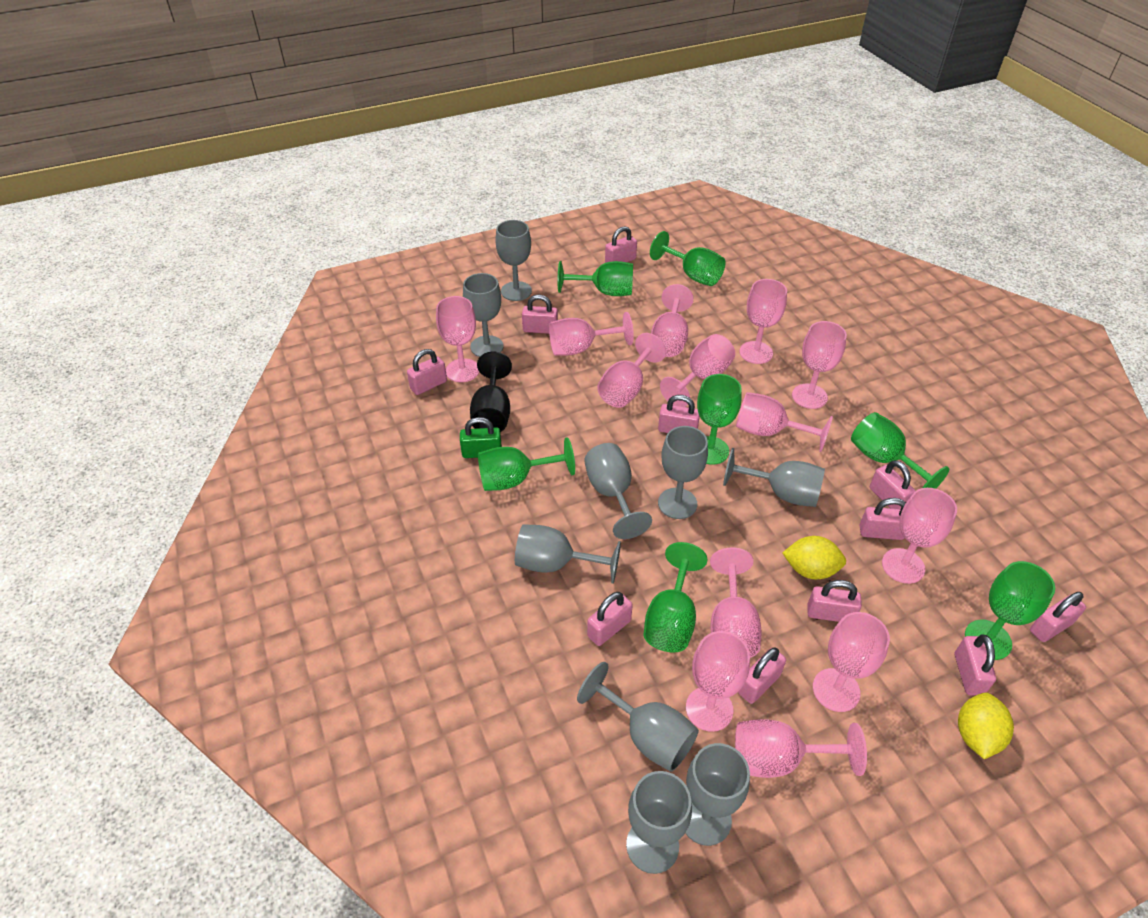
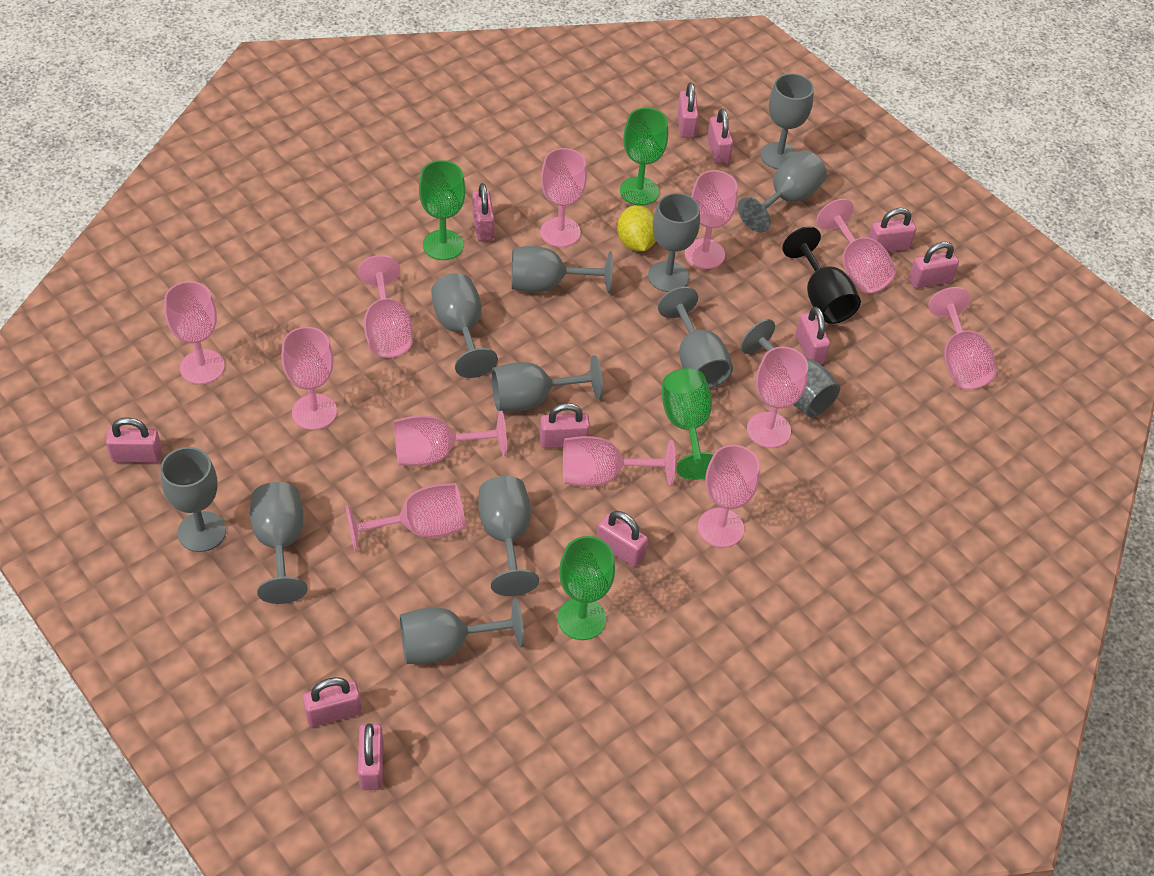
green goblet: 7 -> 4
green padlock: 1 -> 0
grey goblet: 9 -> 12
pink goblet: 13 -> 12
yellow lemon: 2 -> 1

